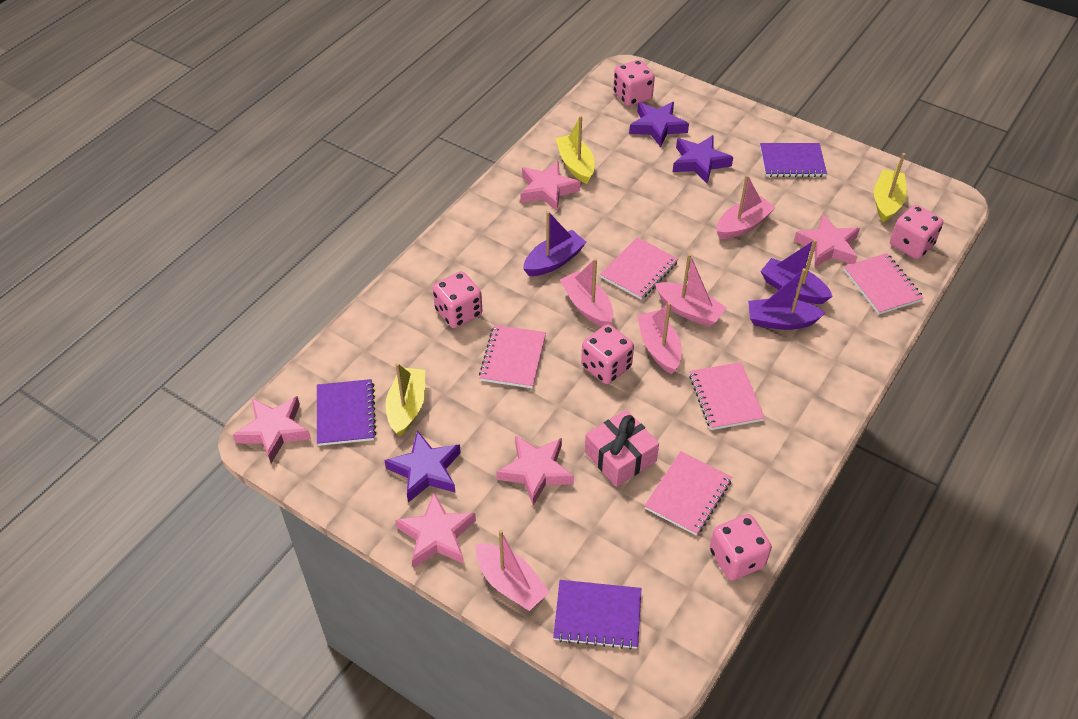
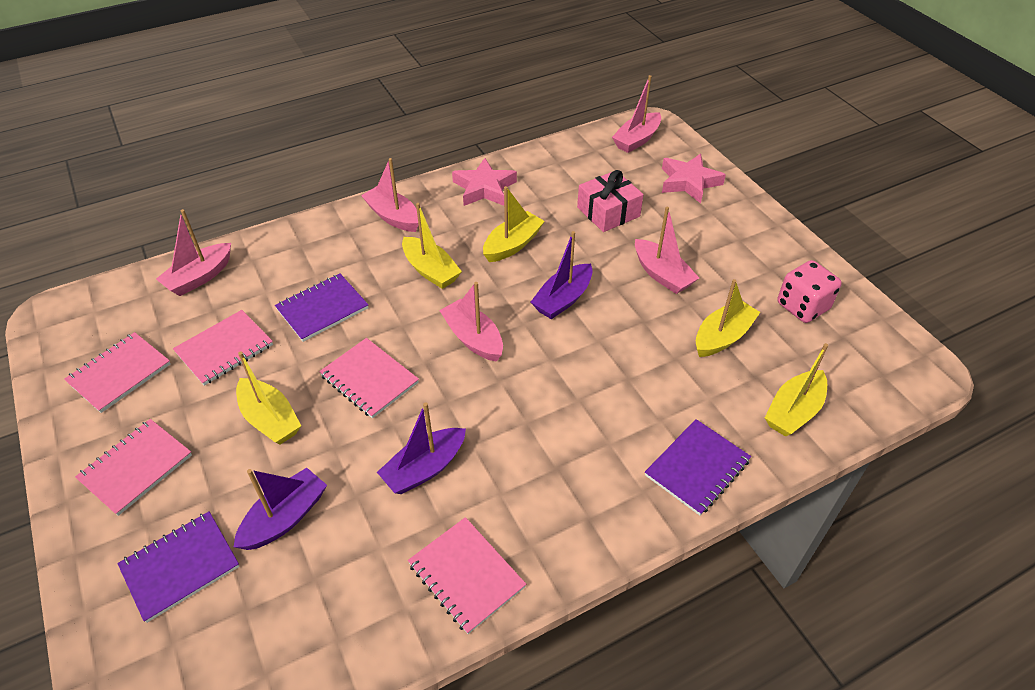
pink dice: 5 -> 1
pink star: 5 -> 2
purple star: 3 -> 0
yellow boat: 3 -> 5

